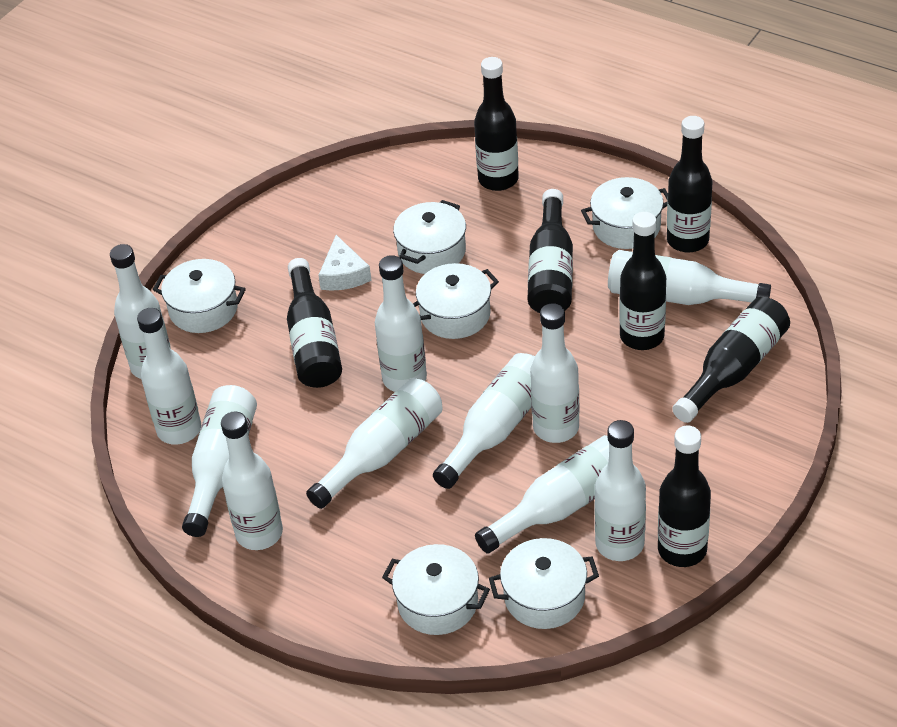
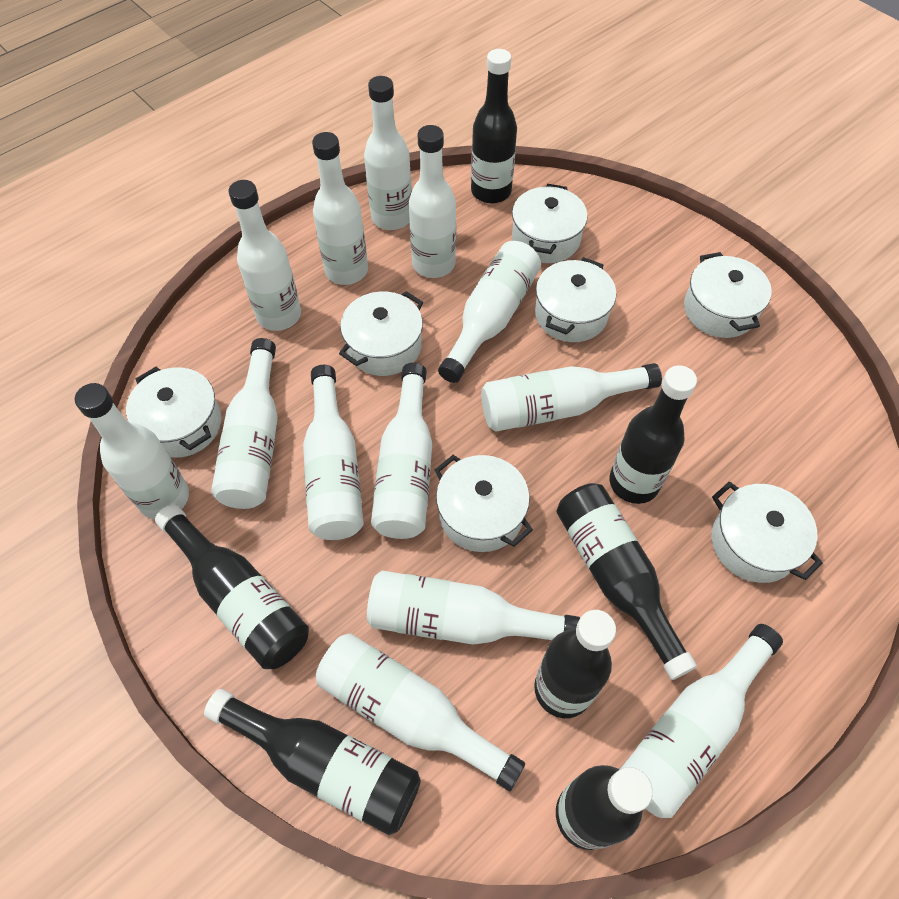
white bottle: 11 -> 13
white cheese: 1 -> 0
white pot: 6 -> 7

